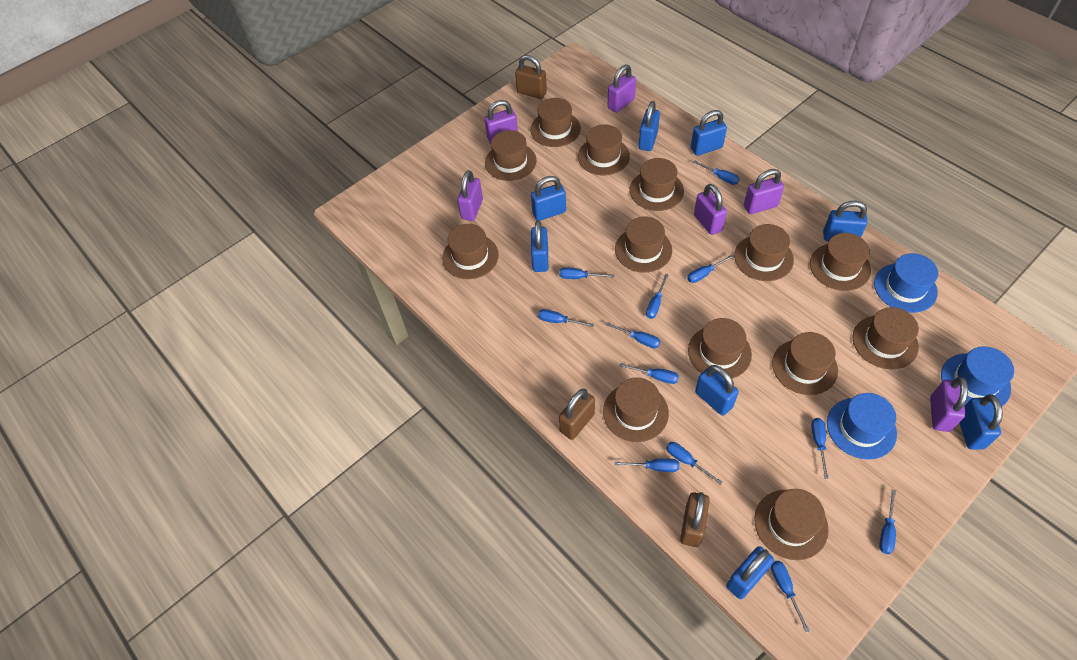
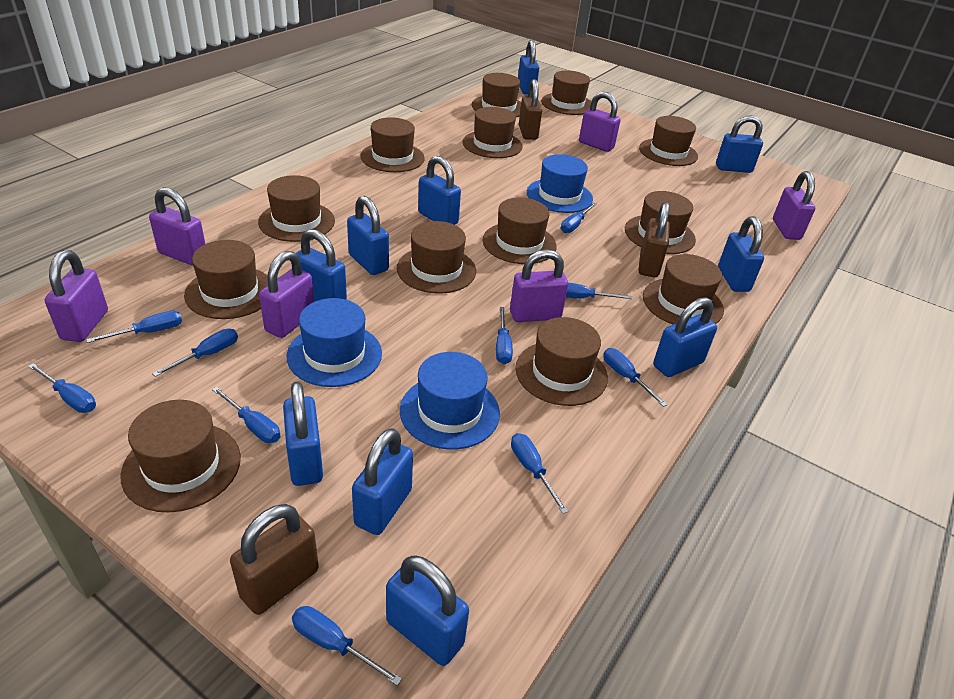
blue padlock: 8 -> 10
blue screwdriver: 12 -> 10

